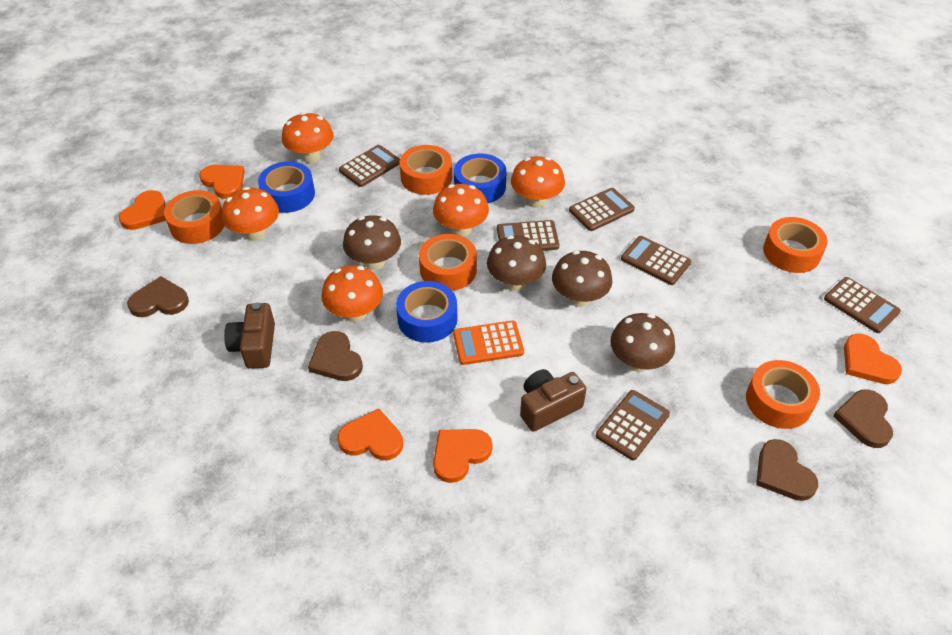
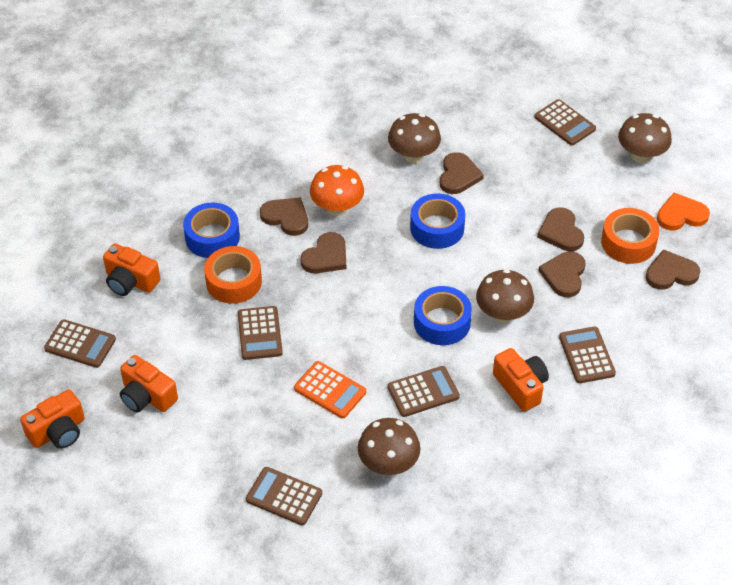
brown camera: 2 -> 0
brown heart: 4 -> 6
orange camera: 0 -> 4
orange heart: 5 -> 1
orange mushroom: 5 -> 1
orange tape: 5 -> 2

